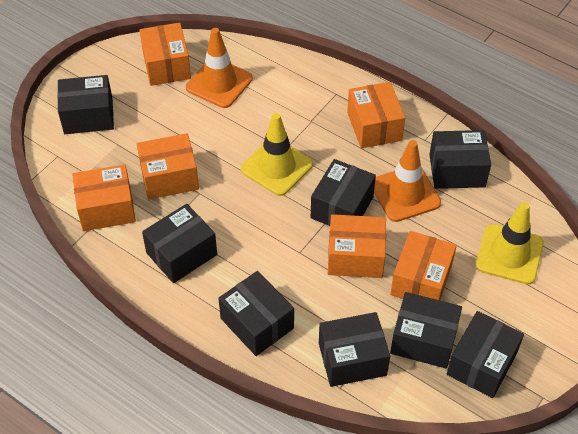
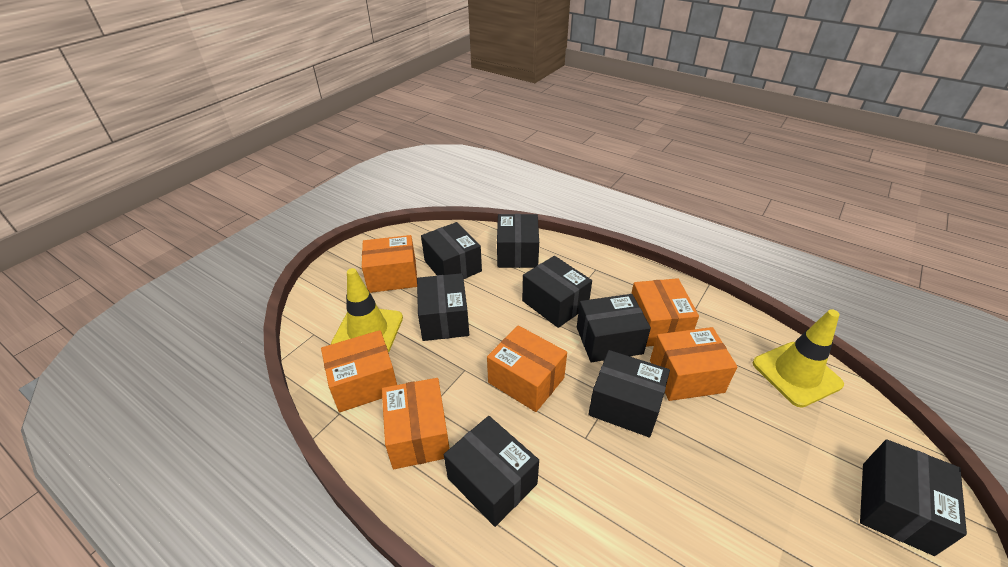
orange traffic cone: 2 -> 0

